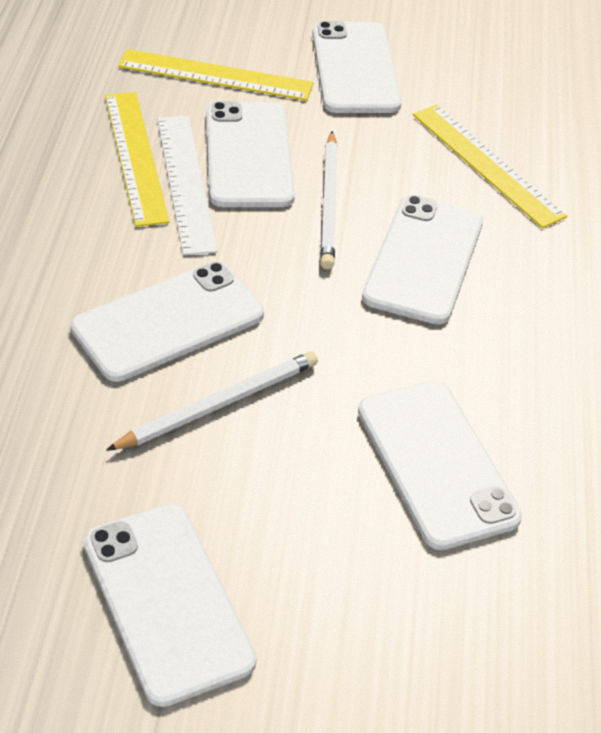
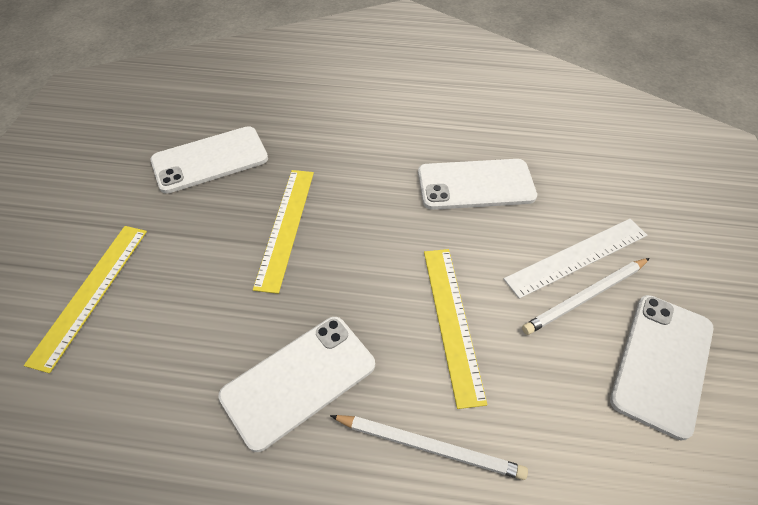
white phone: 6 -> 4

